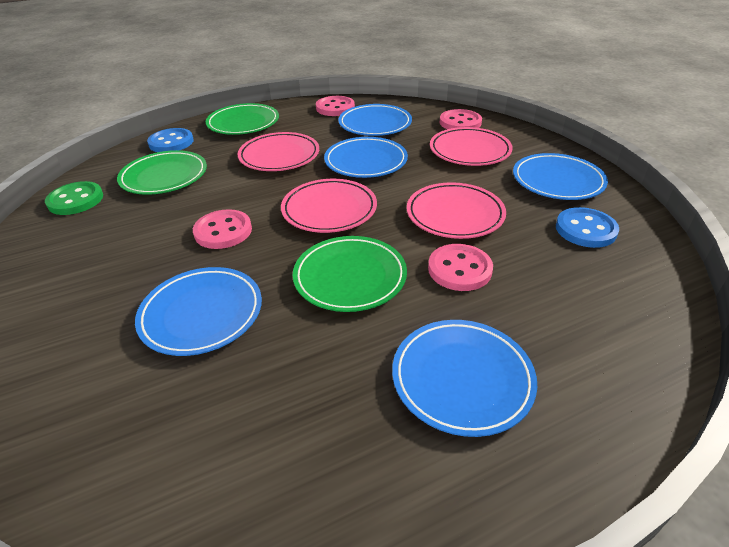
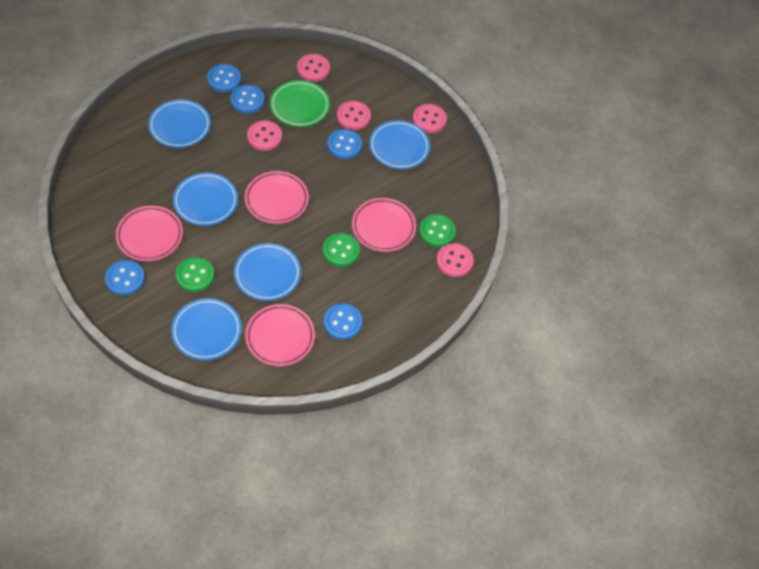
blue button: 2 -> 5
green button: 1 -> 3
green plate: 3 -> 1
pink button: 4 -> 5

